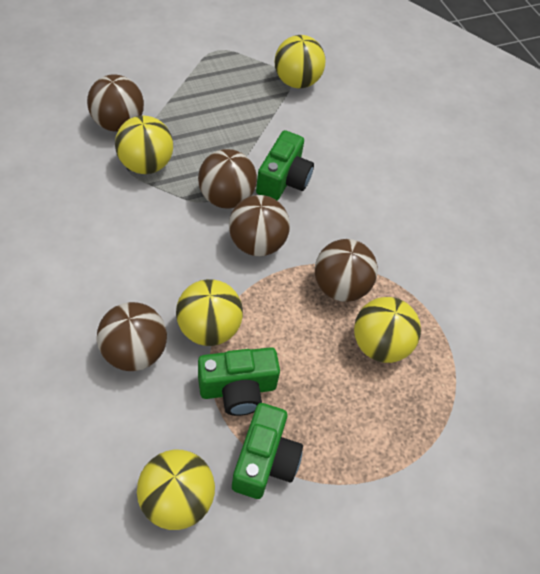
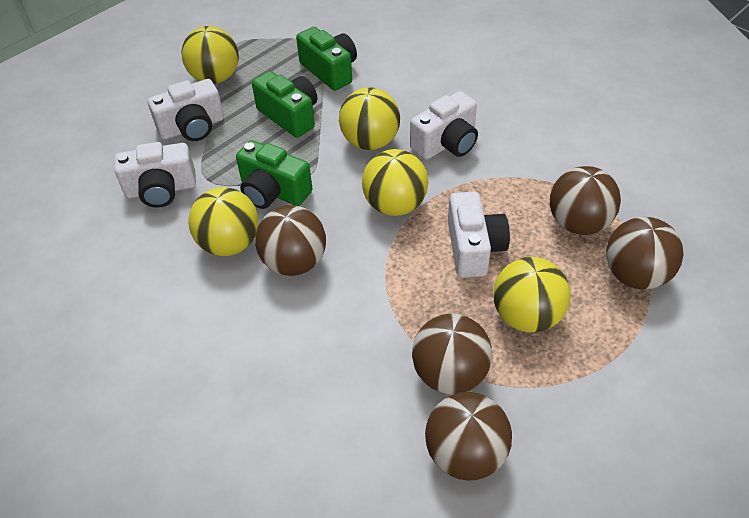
white camera: 0 -> 4

